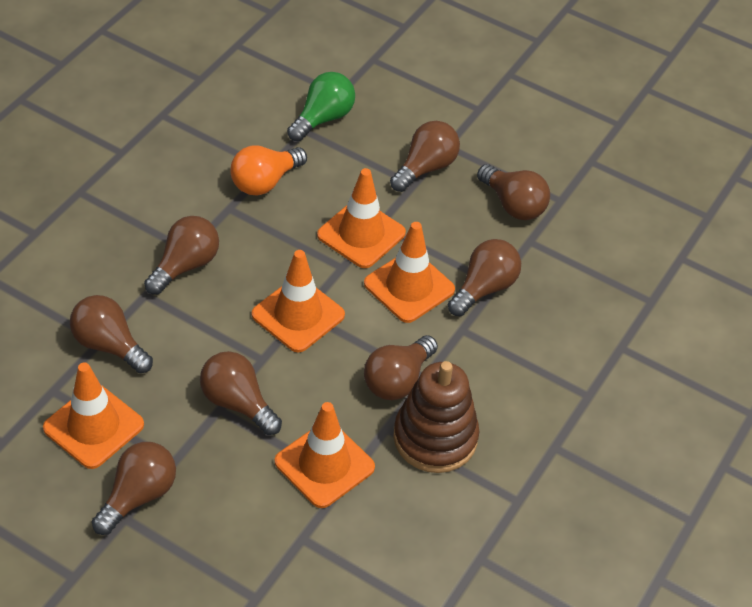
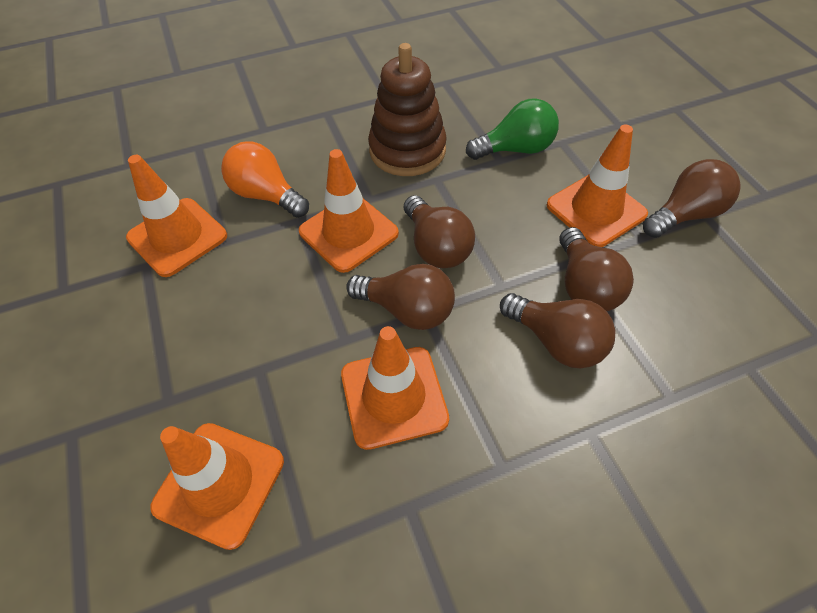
brown light bulb: 8 -> 5

